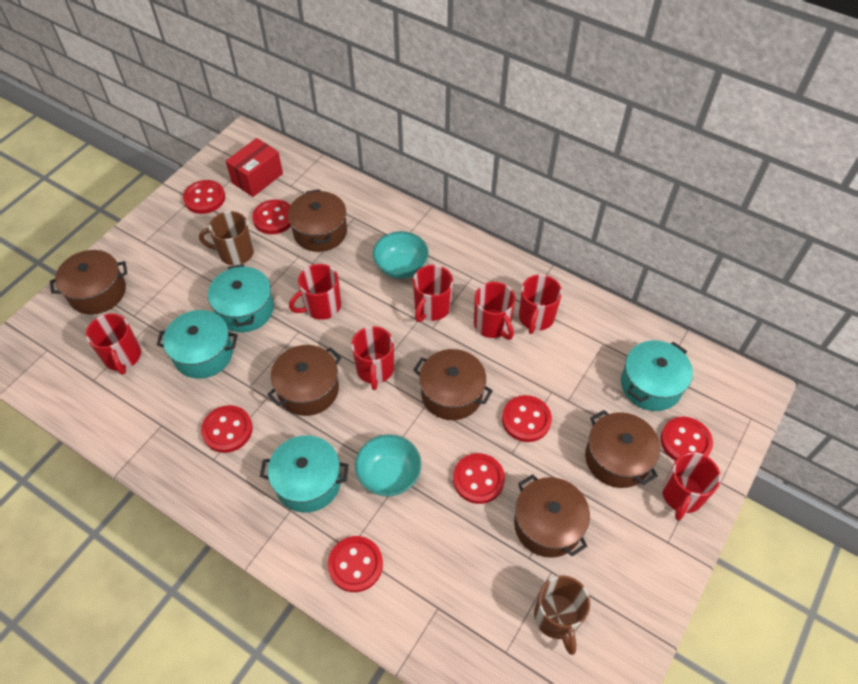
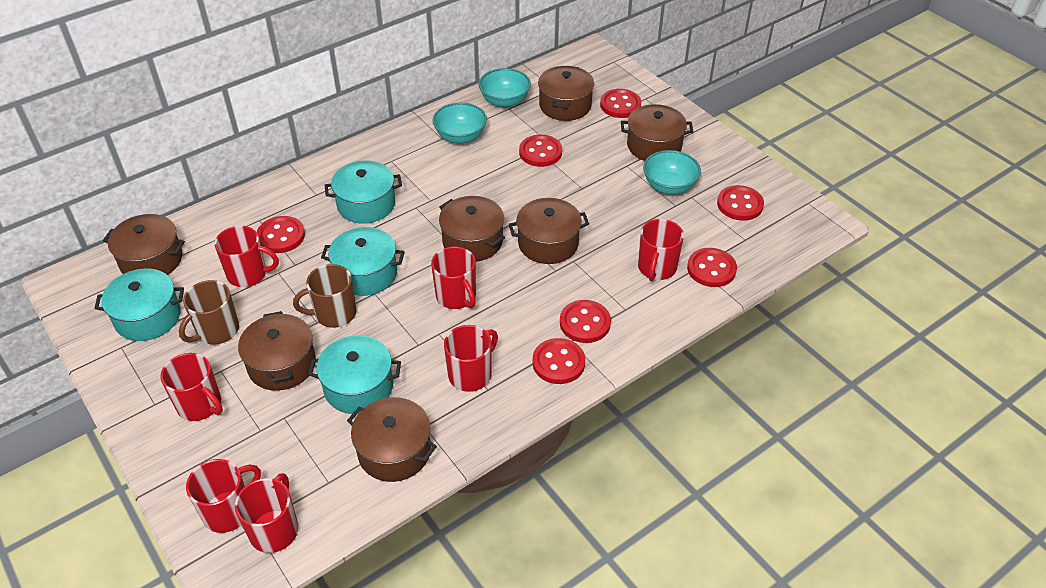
brown pot: 6 -> 7
red box: 1 -> 0
turquoise bowl: 2 -> 3

